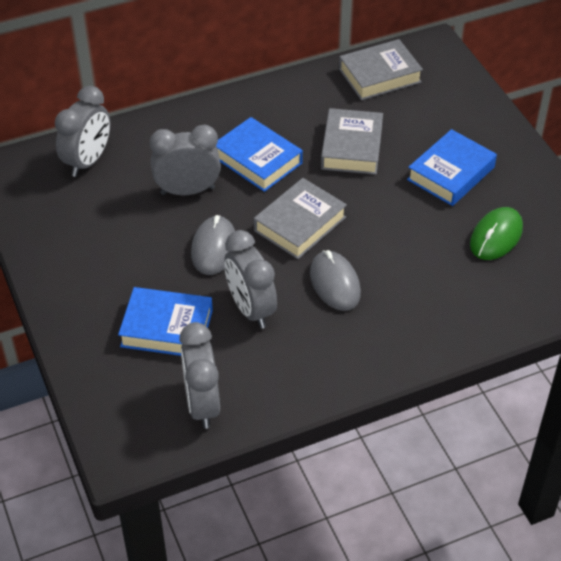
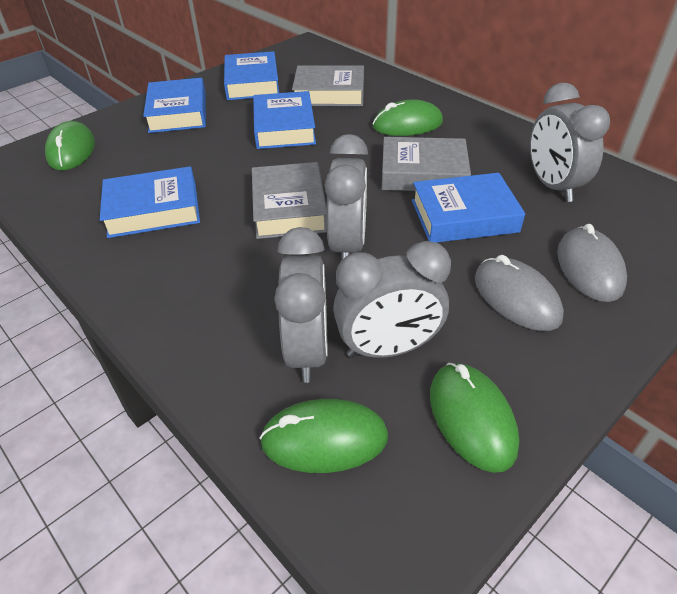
blue book: 3 -> 5
green mouse: 1 -> 4

